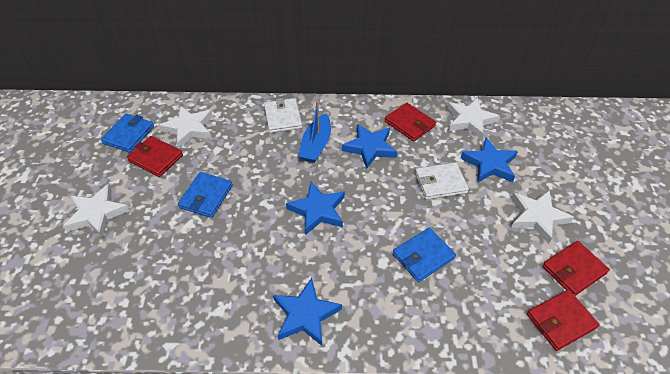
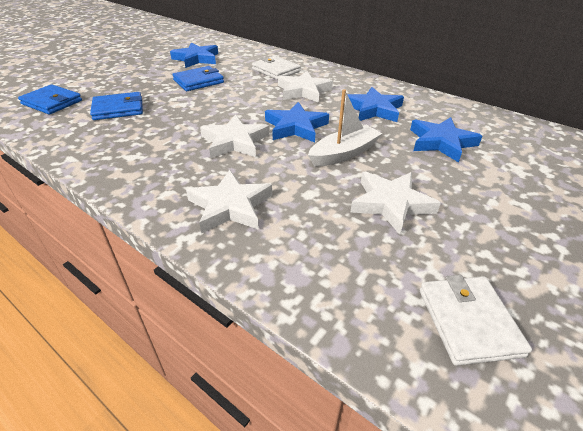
blue boat: 1 -> 0
red wallet: 4 -> 0
white boat: 0 -> 1

